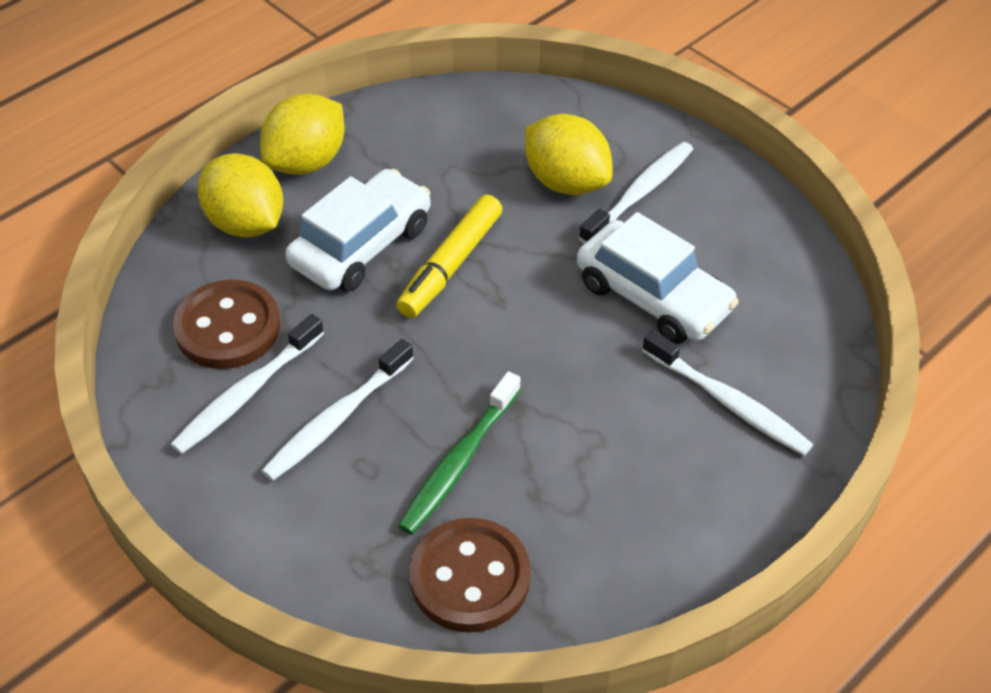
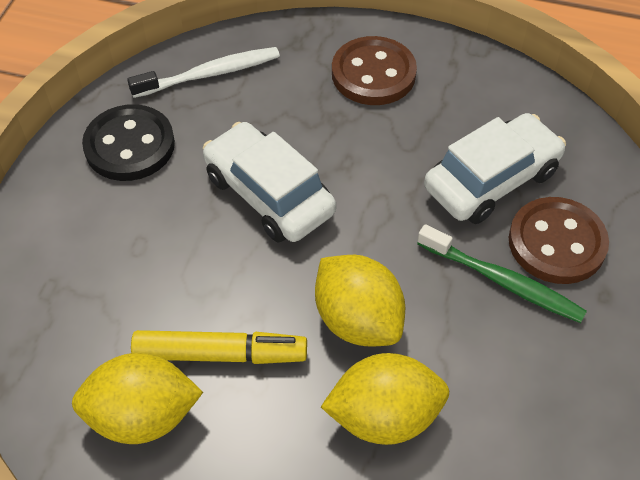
black button: 0 -> 1
white toothbrush: 4 -> 1

